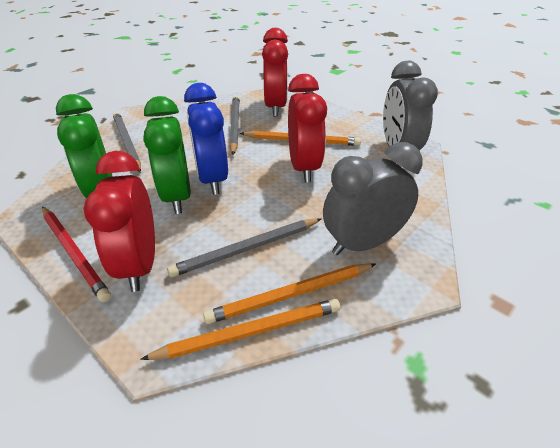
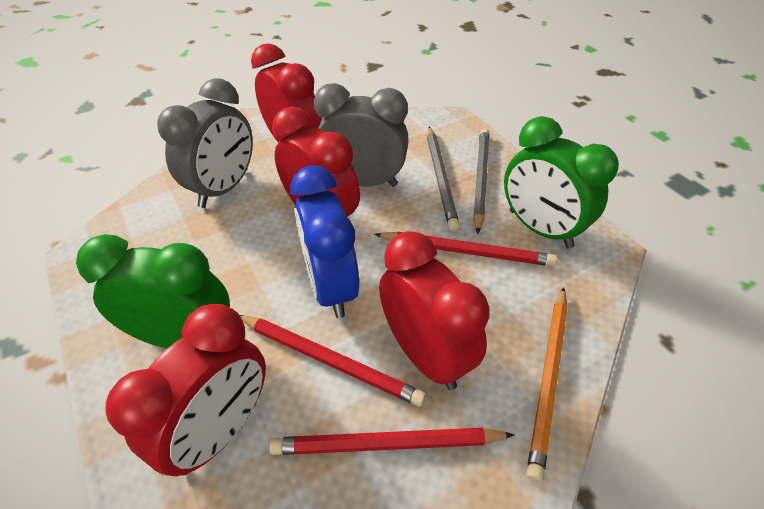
grey pencil: 3 -> 2
orange pencil: 3 -> 1
red clock: 3 -> 4
red pencil: 1 -> 3

